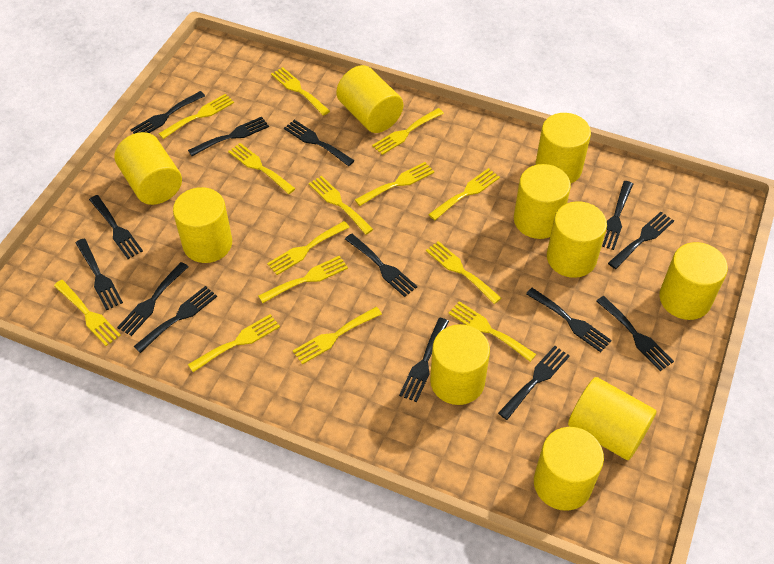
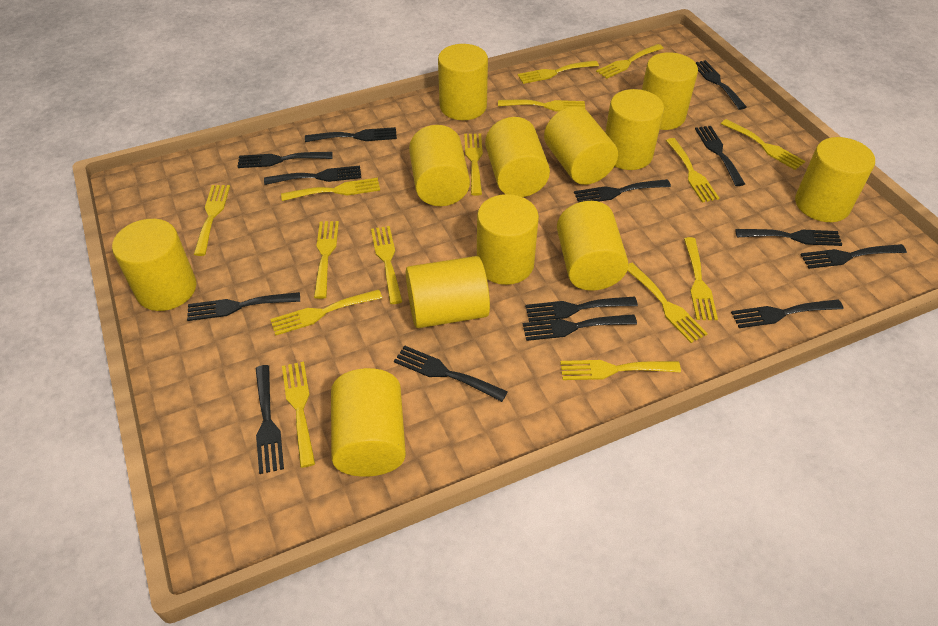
yellow cylinder: 10 -> 12
yellow fork: 14 -> 15

